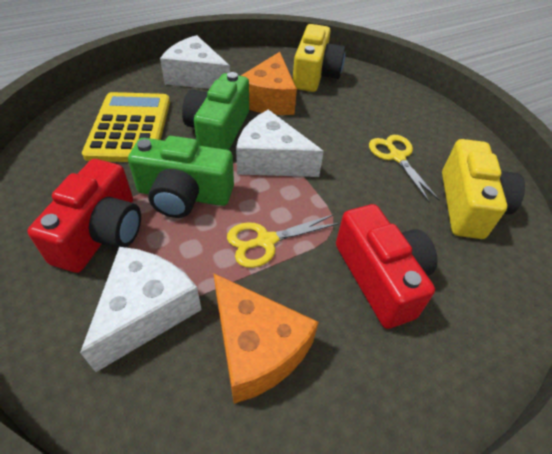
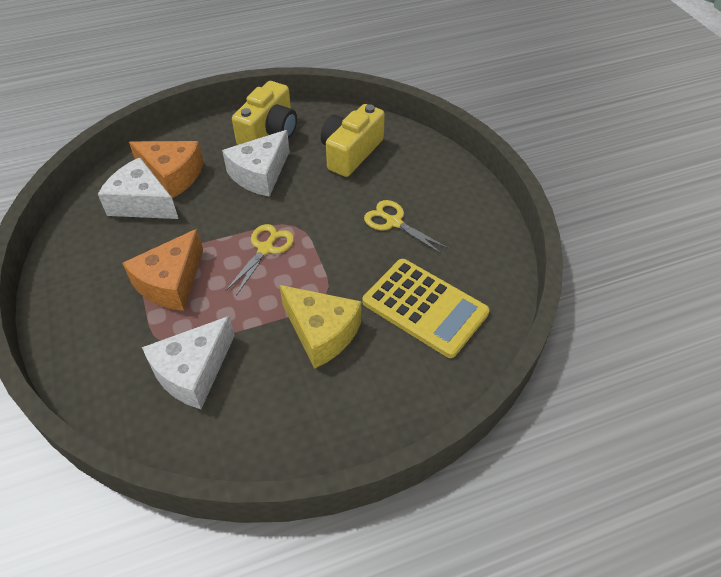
green camera: 2 -> 0
red camera: 2 -> 0
yellow cheese: 0 -> 1

